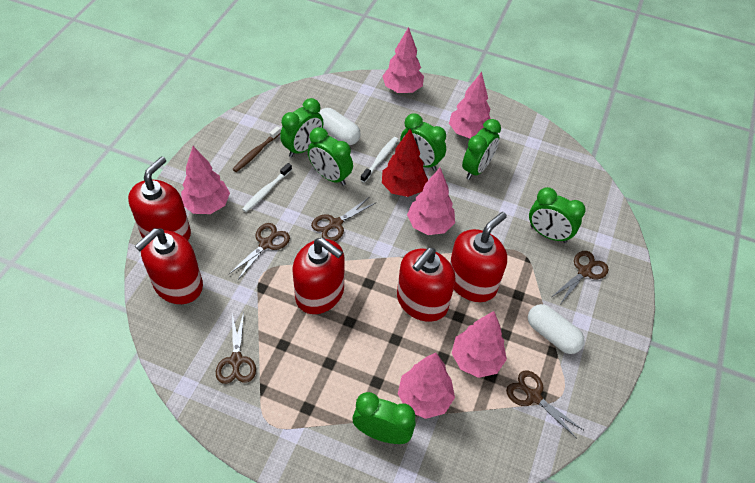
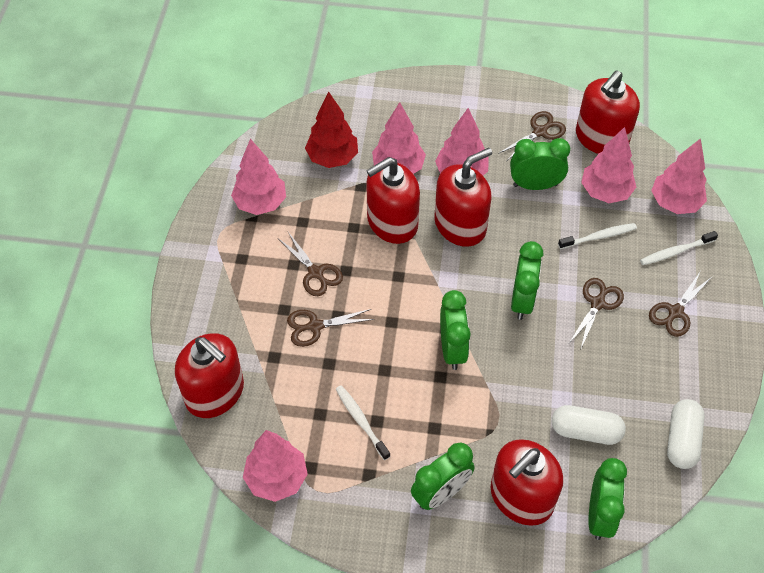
brown toothbrush: 1 -> 0
green clock: 6 -> 5
white toothbrush: 2 -> 3

